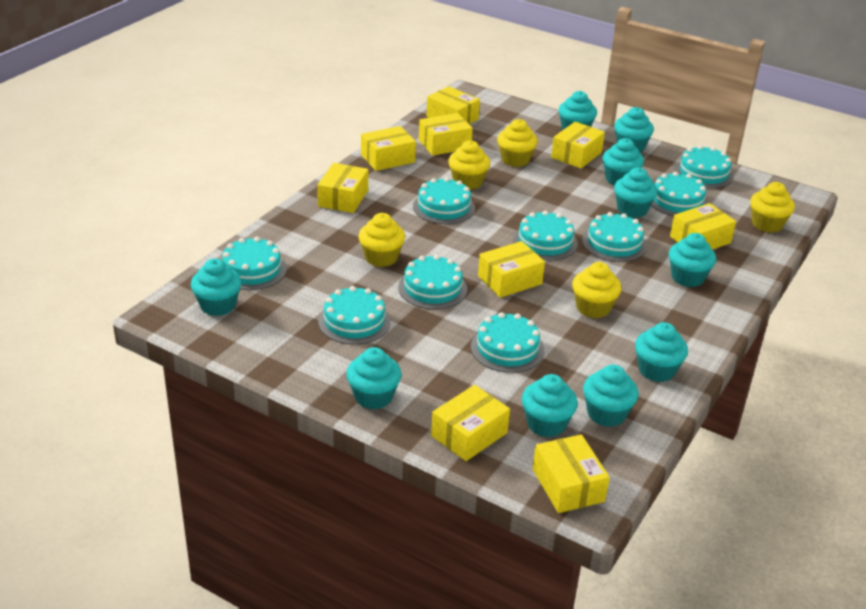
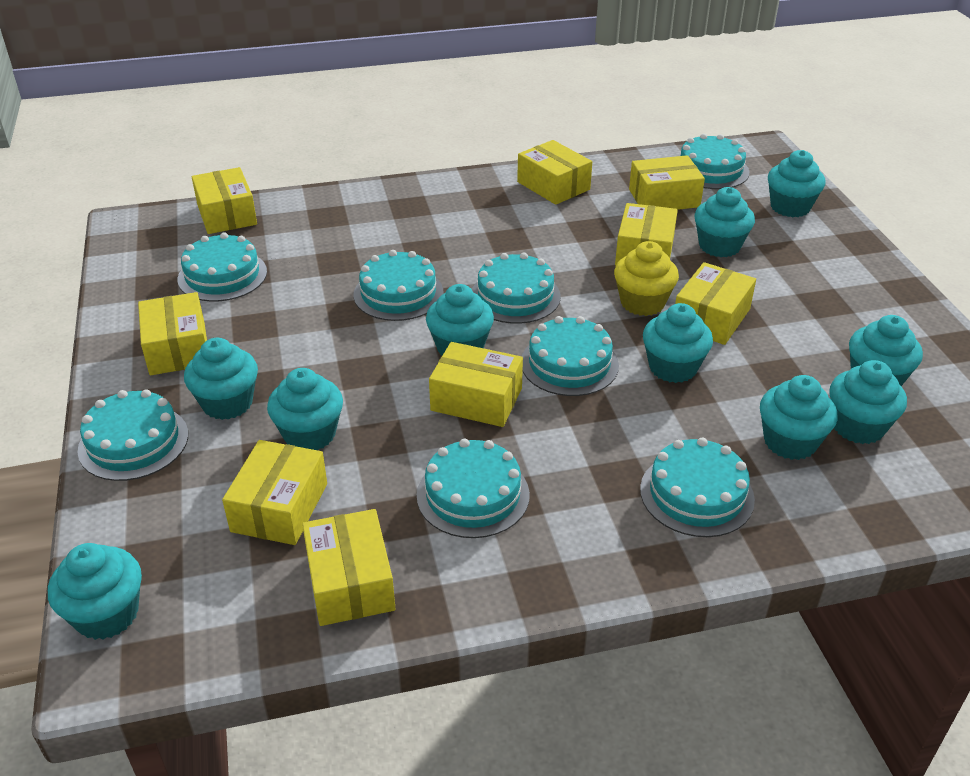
turquoise cake: 9 -> 8
yellow cupcake: 5 -> 1

